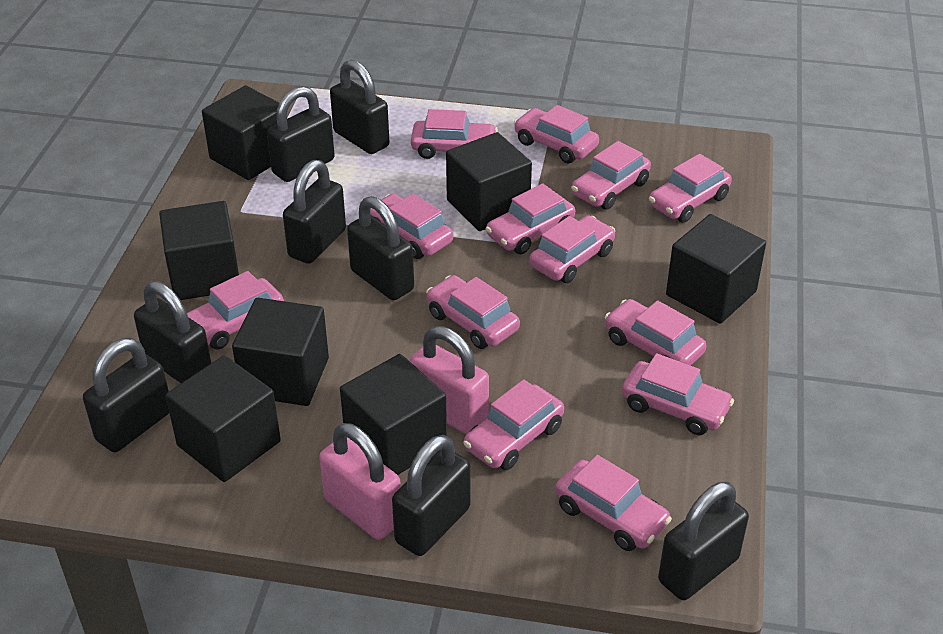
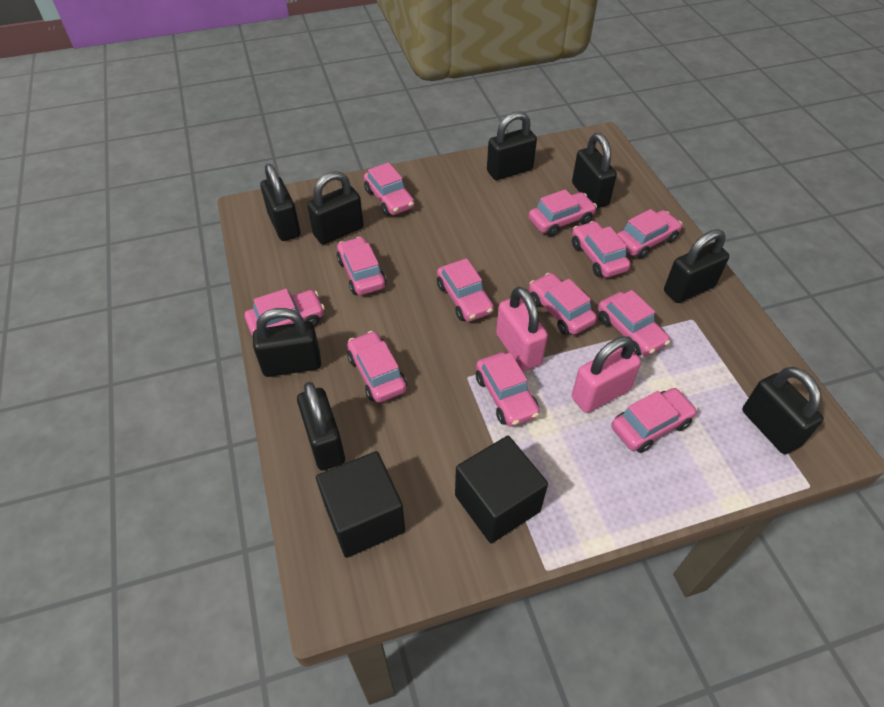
black cube: 7 -> 2
pink car: 13 -> 12

